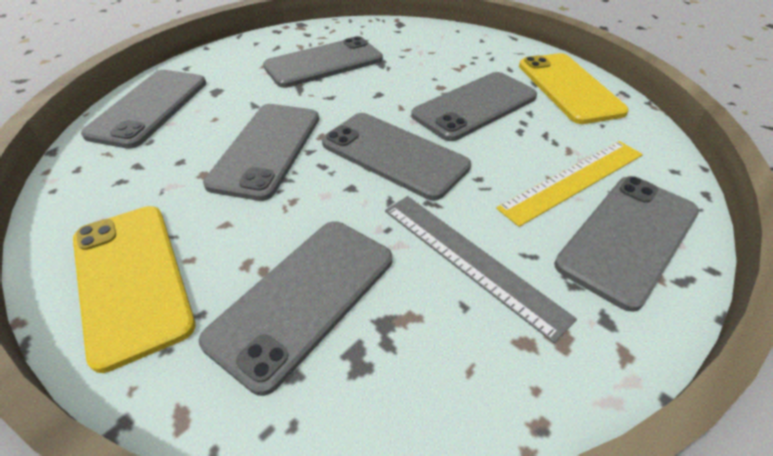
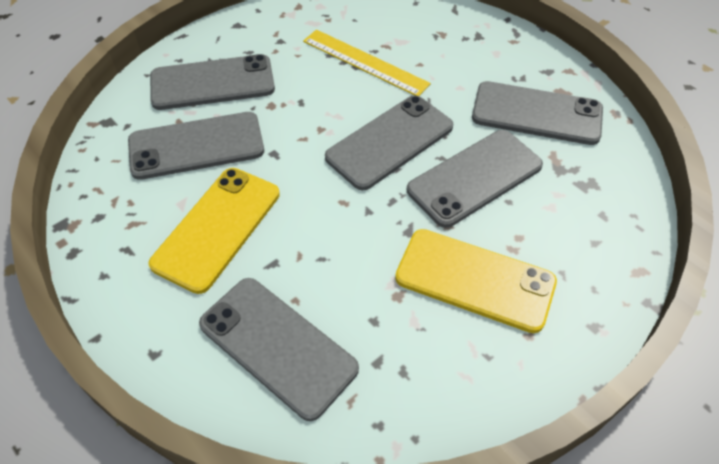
grey phone: 7 -> 6
grey ruler: 1 -> 0

